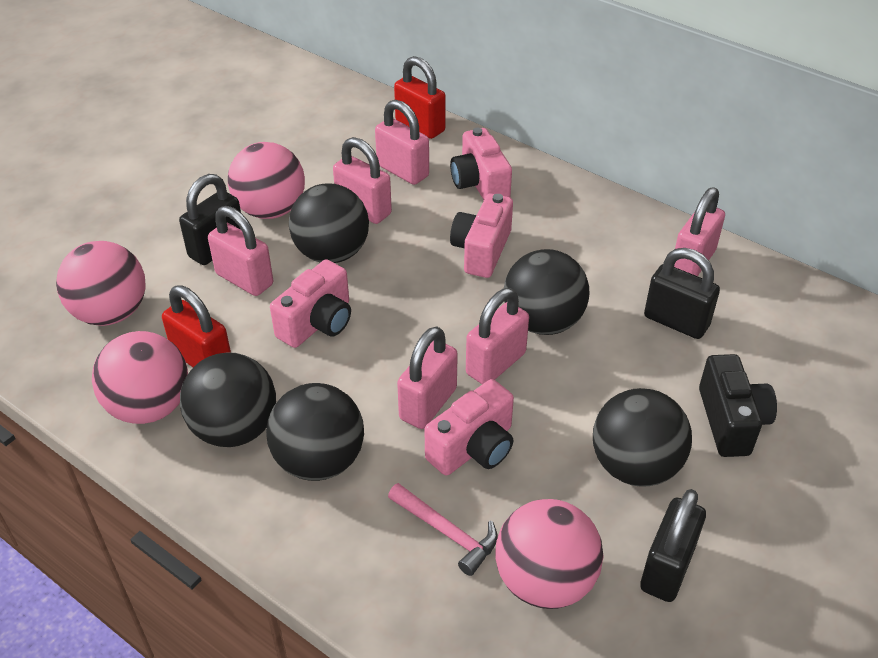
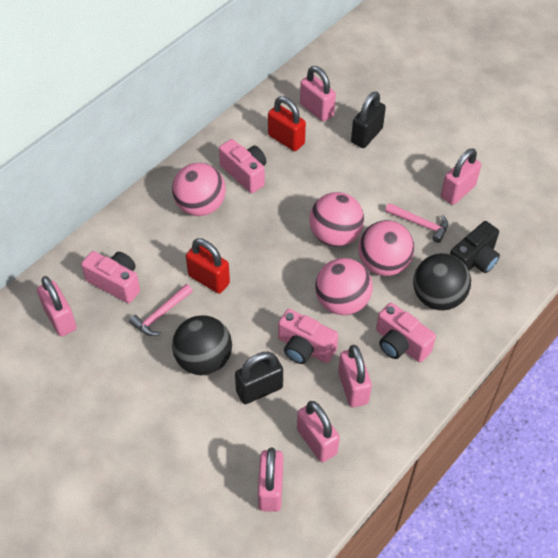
black ball: 5 -> 2
black padlock: 3 -> 2
pink hammer: 1 -> 2

